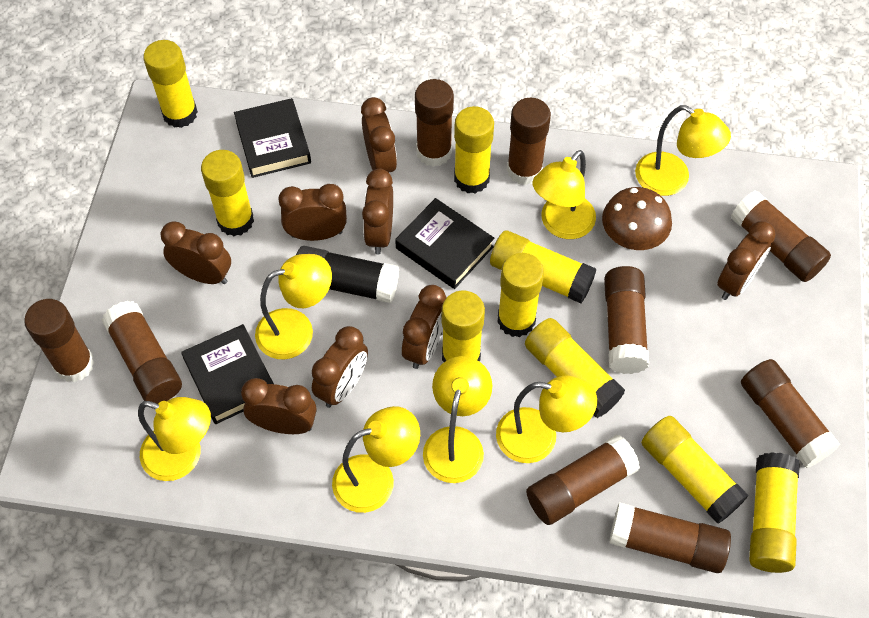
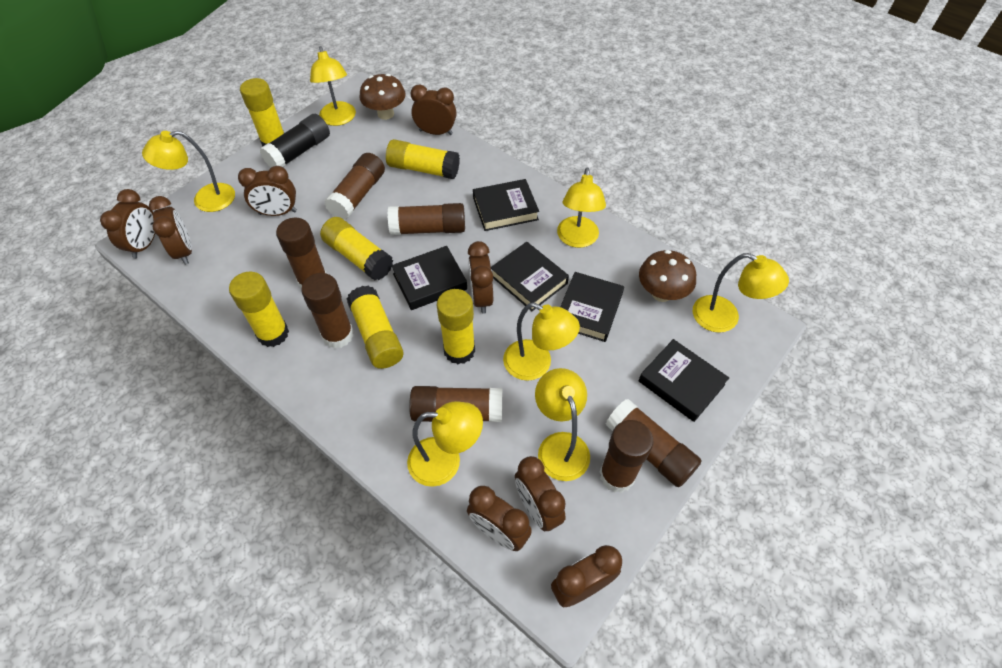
black book: 3 -> 5
brown glue stick: 9 -> 7
brown mushroom: 1 -> 2
yellow glue stick: 9 -> 6

